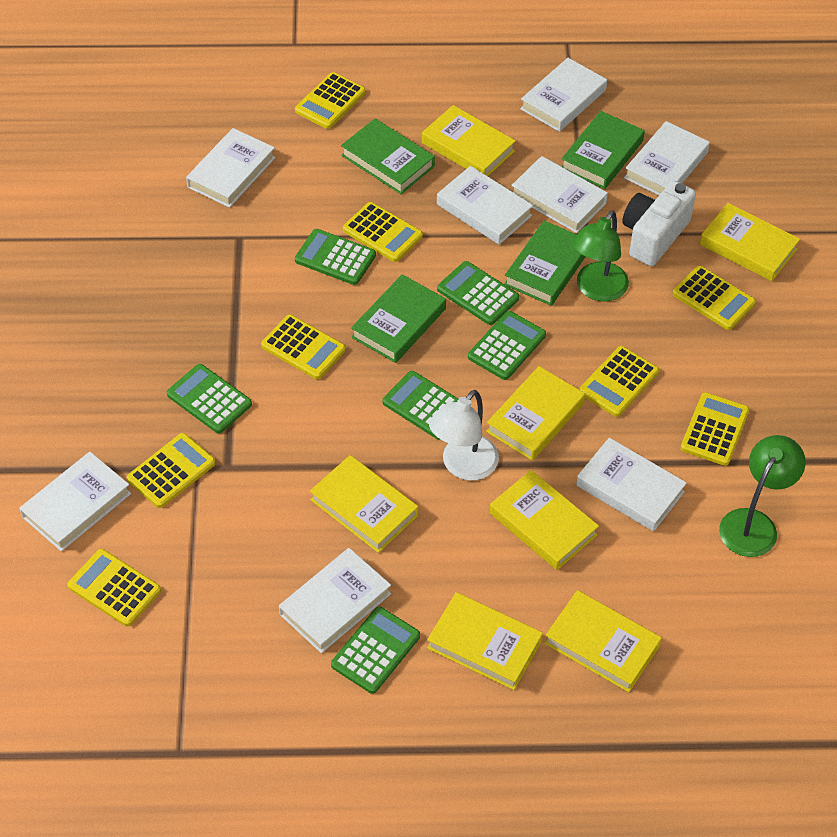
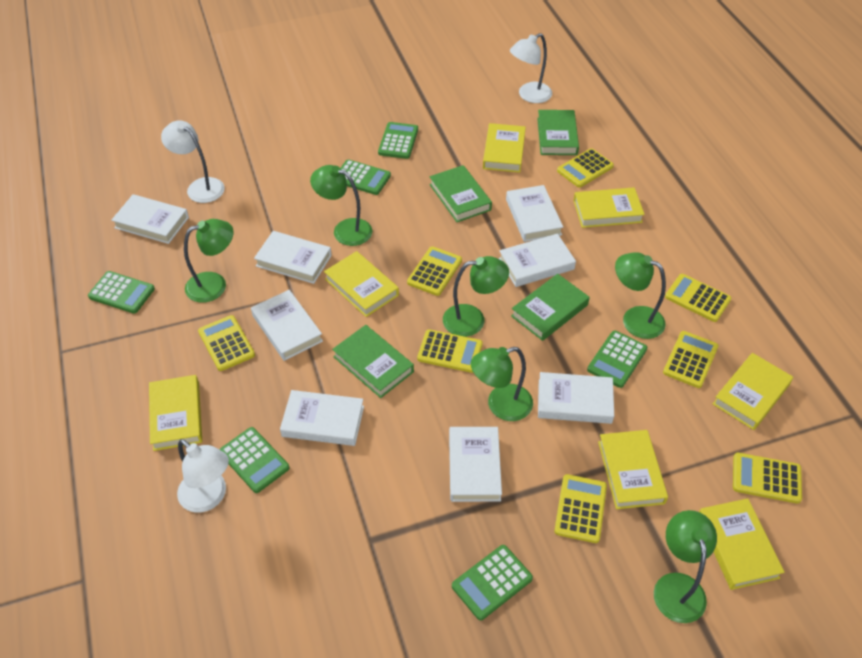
green lamp: 2 -> 6
white camera: 1 -> 0
white lamp: 1 -> 3

